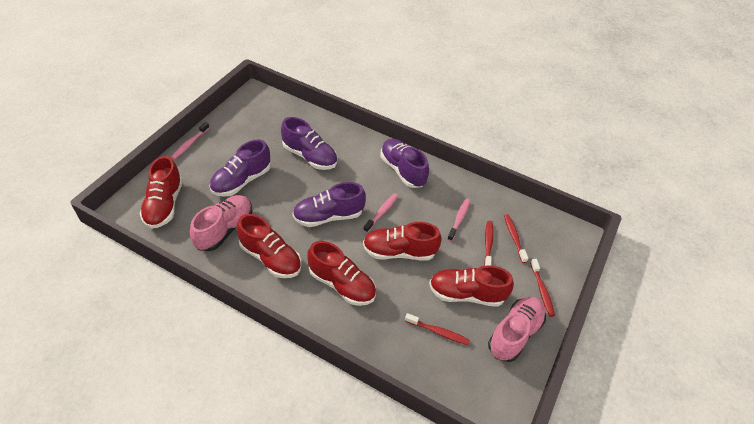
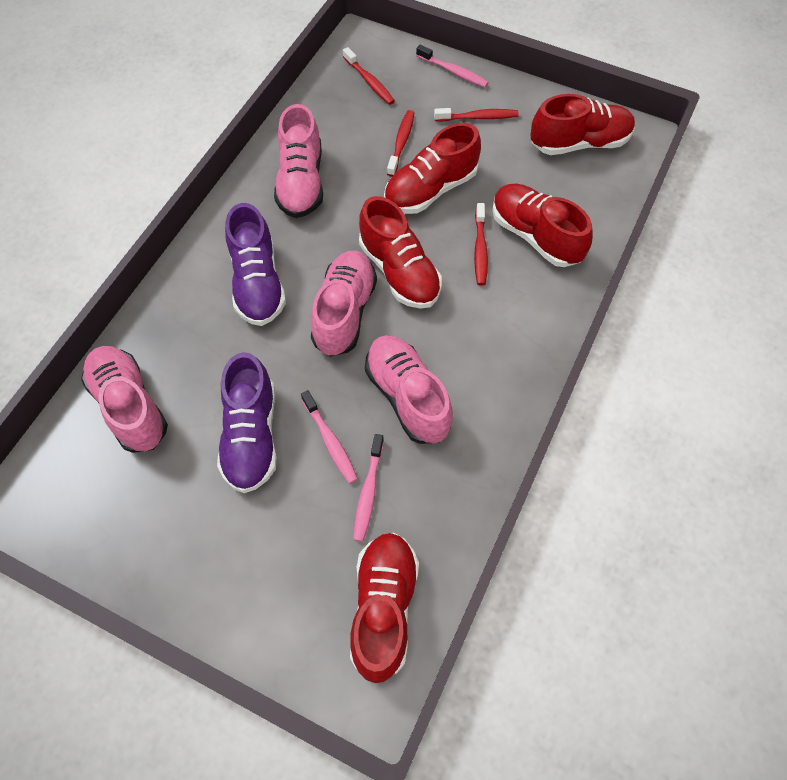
pink shoe: 2 -> 4
purple shoe: 4 -> 2

